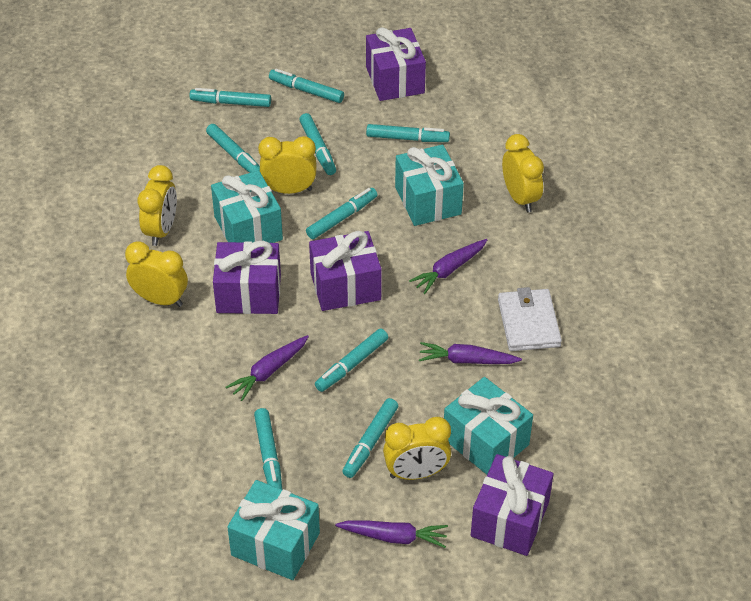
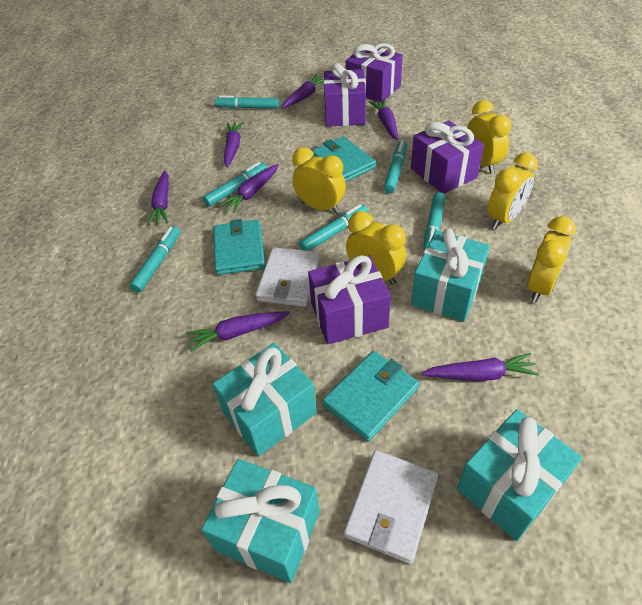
purple carrot: 4 -> 7
turquoise marker: 9 -> 6
turquoise wallet: 0 -> 3
white wallet: 1 -> 2

